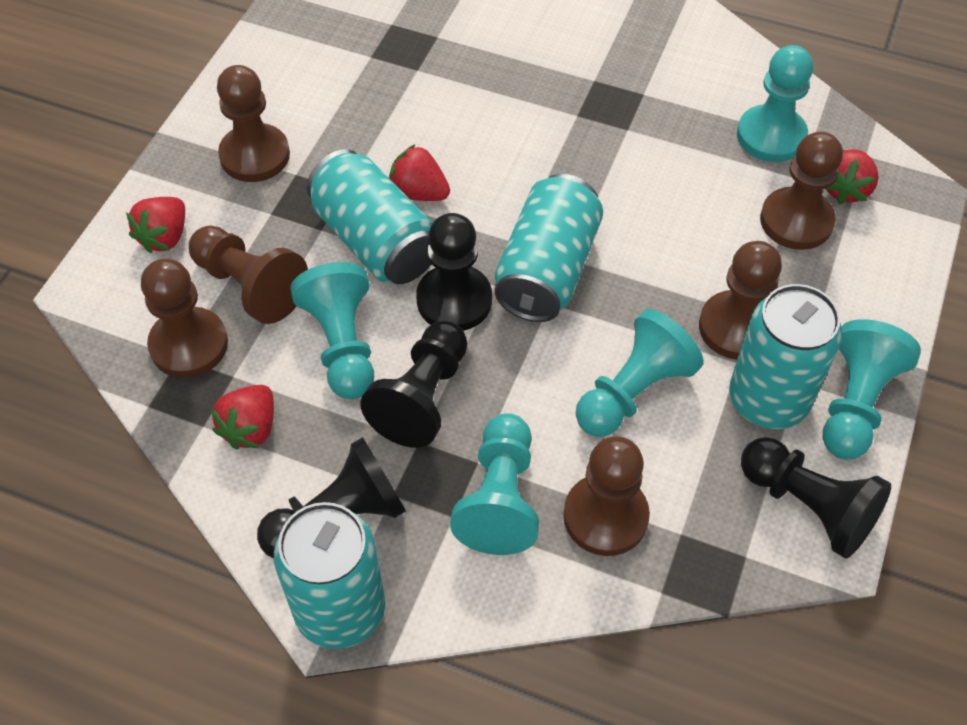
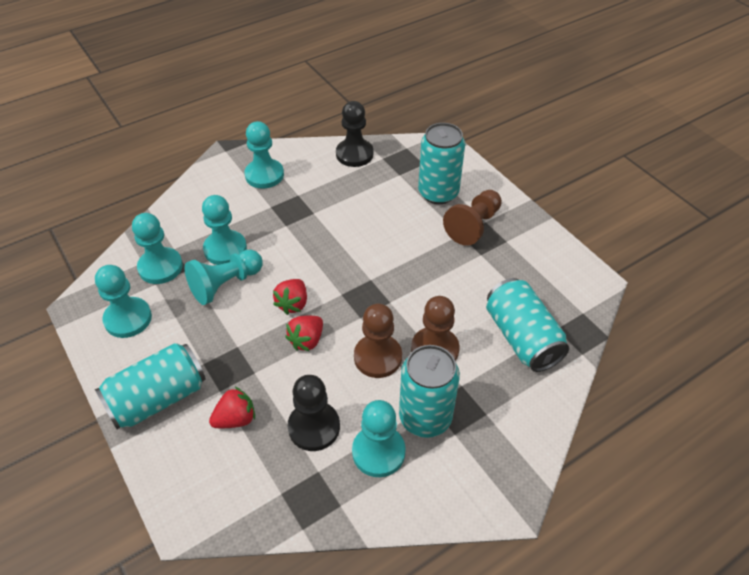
black pawn: 4 -> 2
brown pawn: 6 -> 3
red strawberry: 4 -> 3
turquoise pawn: 5 -> 6

